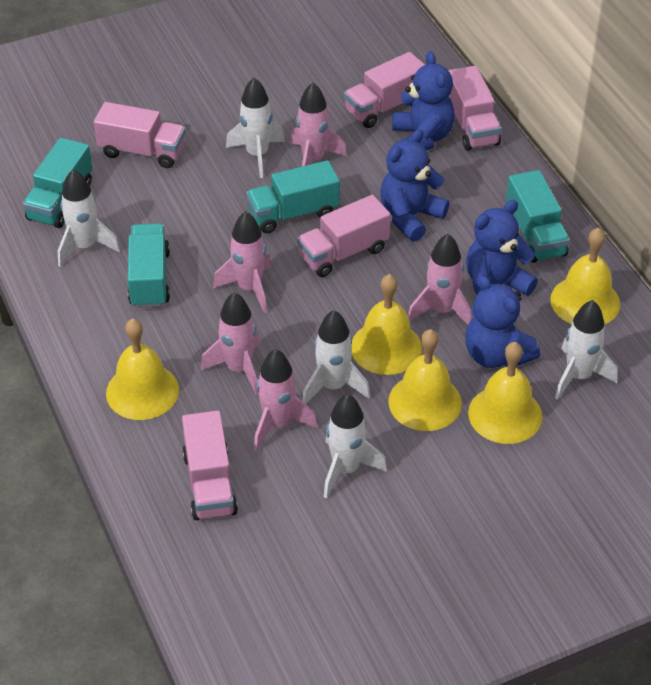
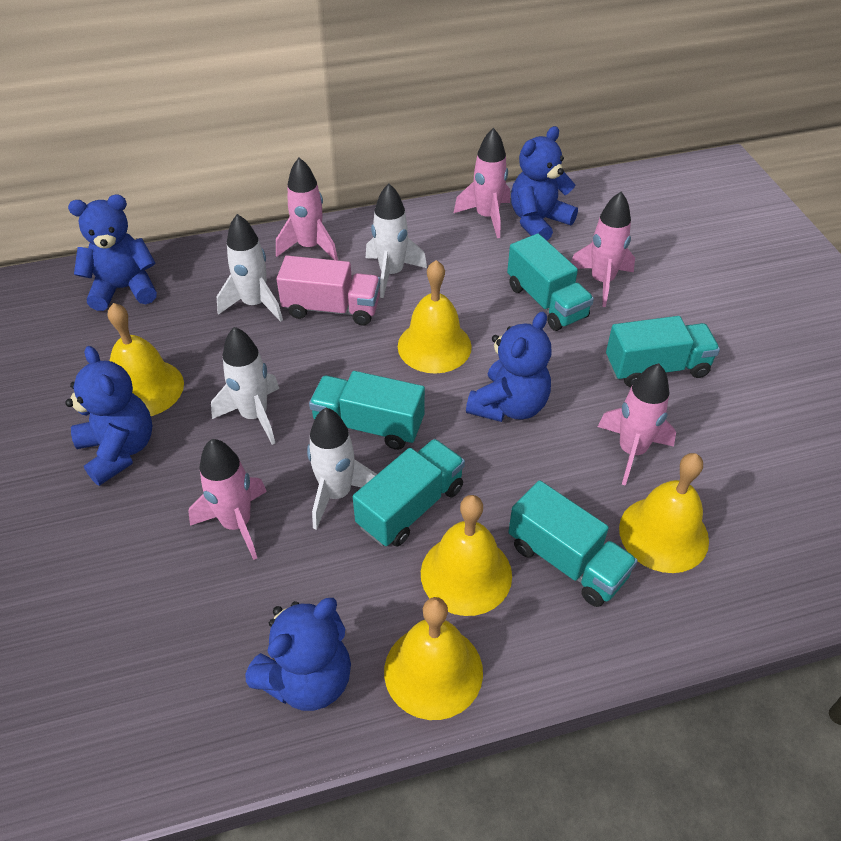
blue teddy bear: 4 -> 5
pink truck: 5 -> 1
turquoise truck: 4 -> 5
white rocket: 5 -> 4

